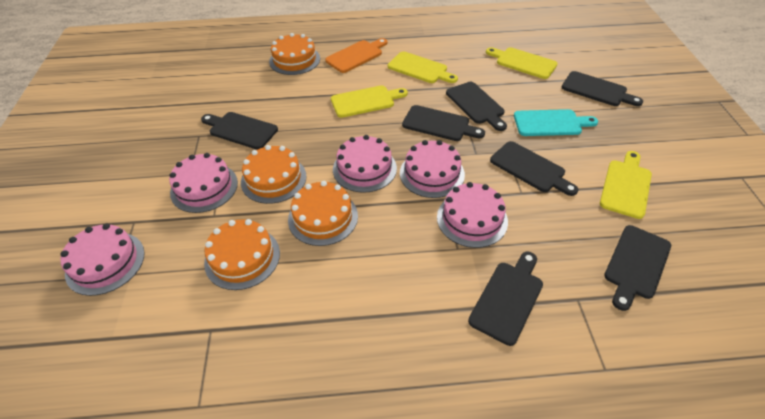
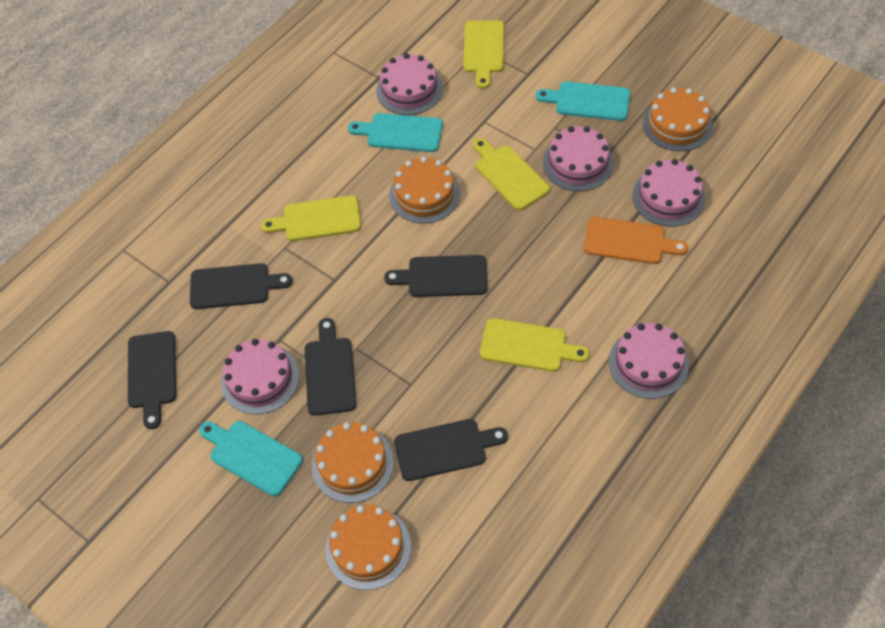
black cutting board: 7 -> 5
turquoise cutting board: 1 -> 3

